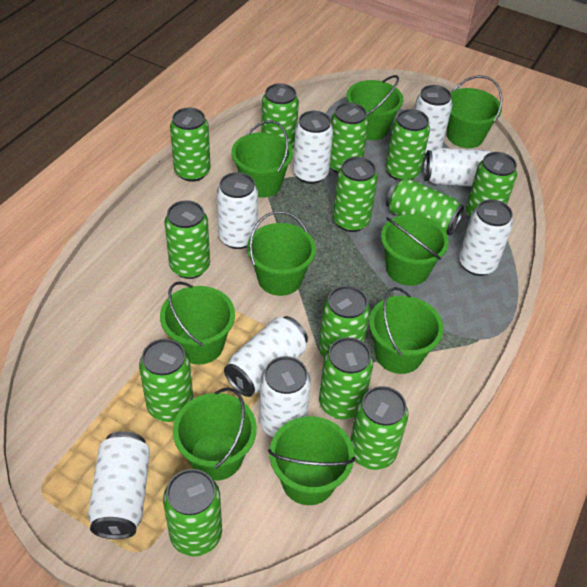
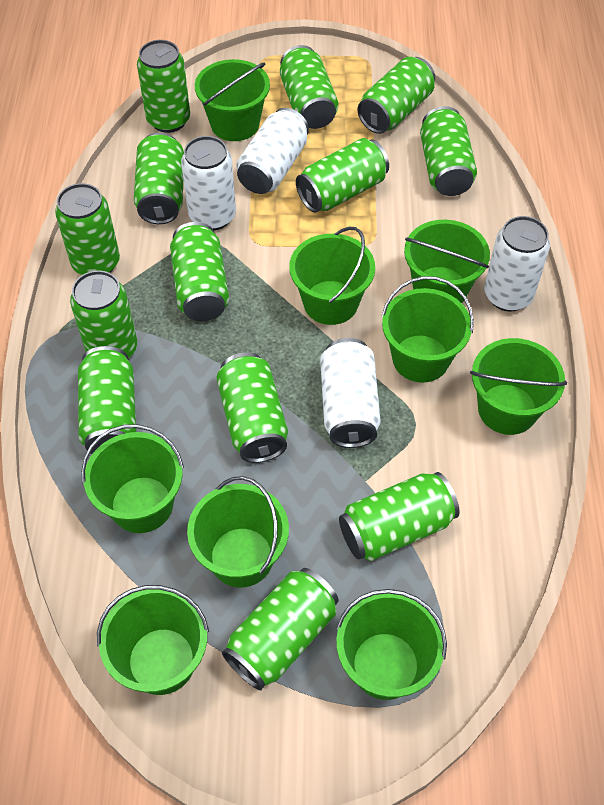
white can: 8 -> 4

